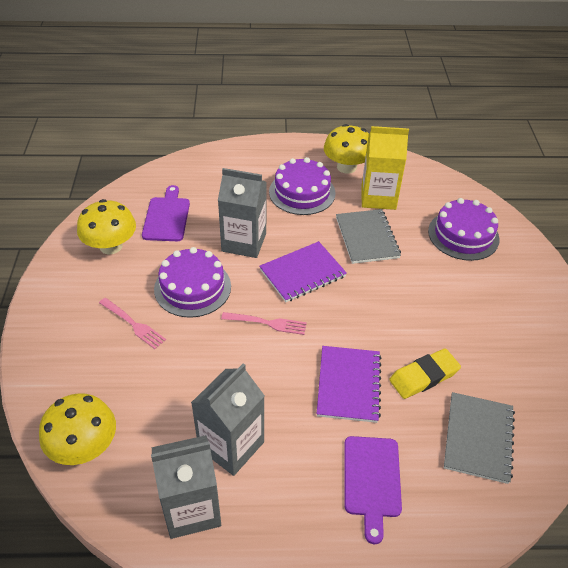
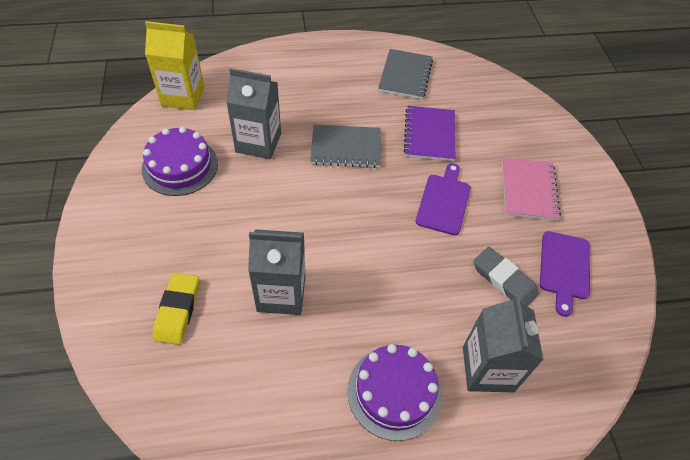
grey eraser: 0 -> 1
pink fork: 2 -> 0
pink notebook: 0 -> 1
purple cake: 3 -> 2
purple notebook: 2 -> 1
yellow mushroom: 3 -> 0

